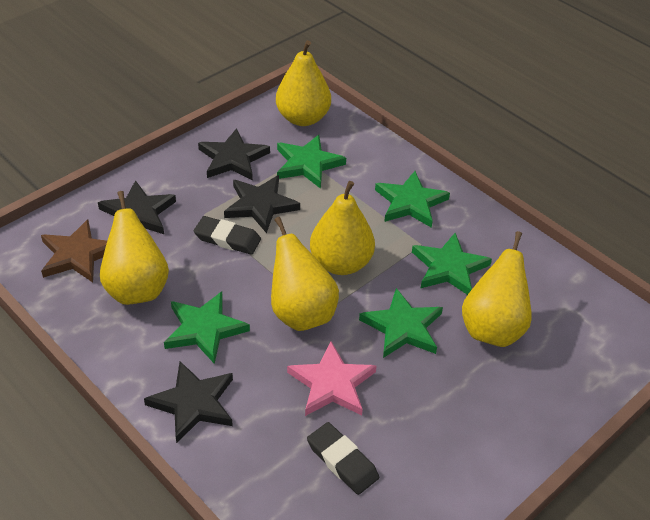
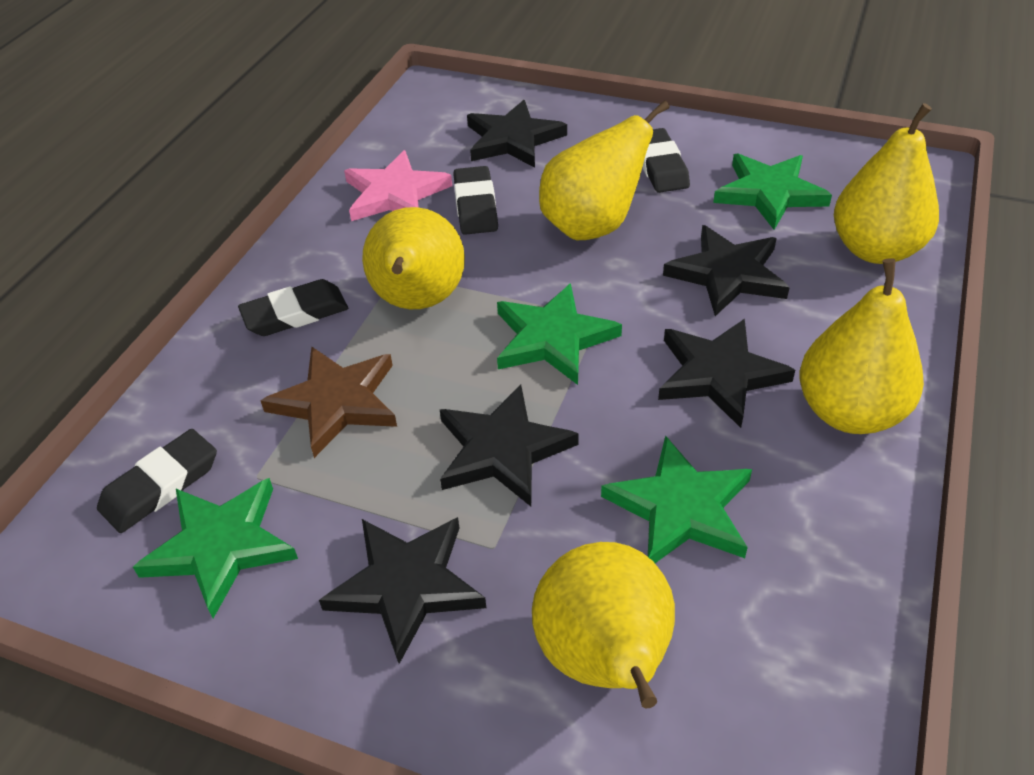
black eraser: 2 -> 4
black star: 4 -> 5
green star: 5 -> 4

